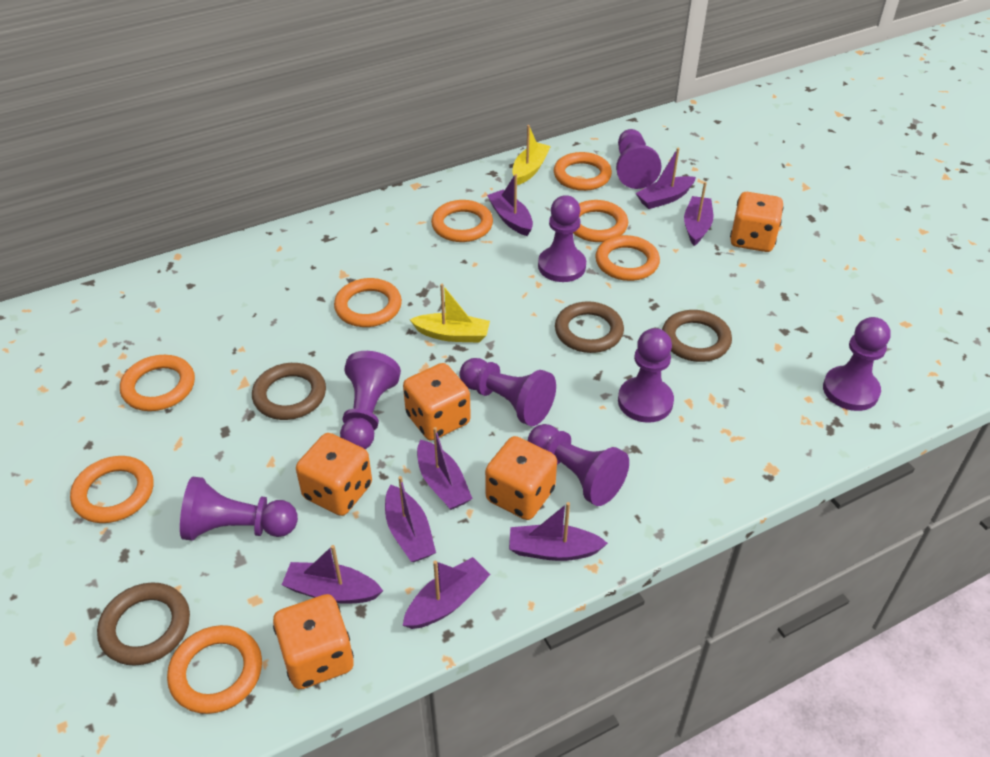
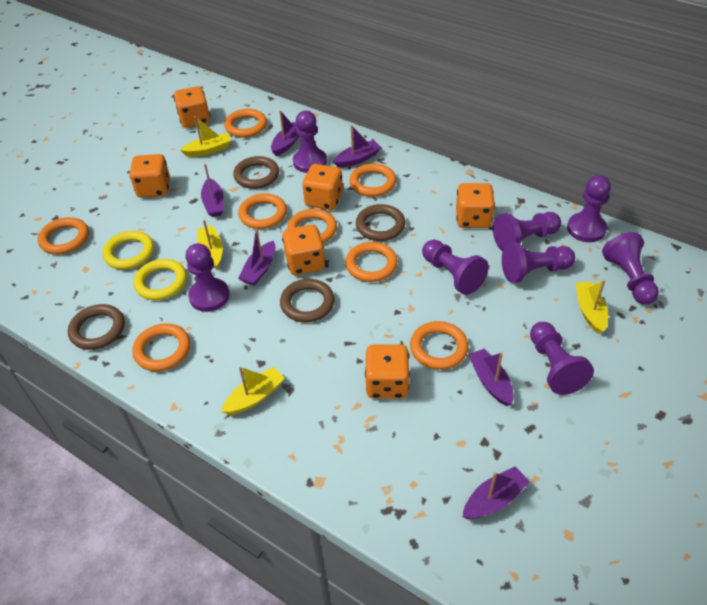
orange dice: 5 -> 6
purple boat: 8 -> 6
yellow boat: 2 -> 4
yellow ring: 0 -> 2

